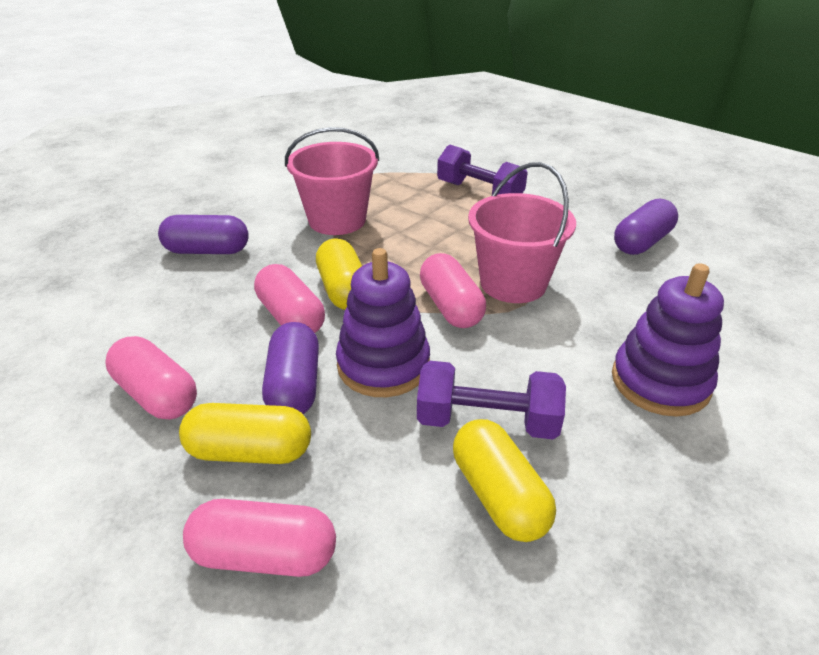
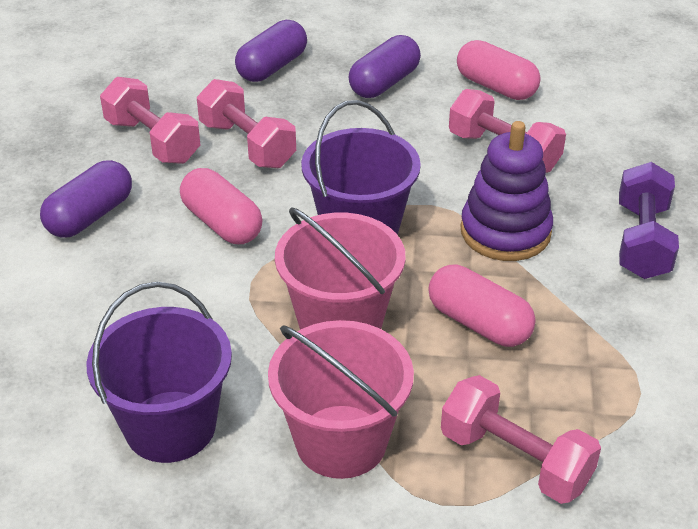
pink capsule: 4 -> 3
pink dumbbell: 0 -> 4
purple bucket: 0 -> 2
purple dumbbell: 2 -> 1
purple stacking toy: 2 -> 1
yellow capsule: 3 -> 0

